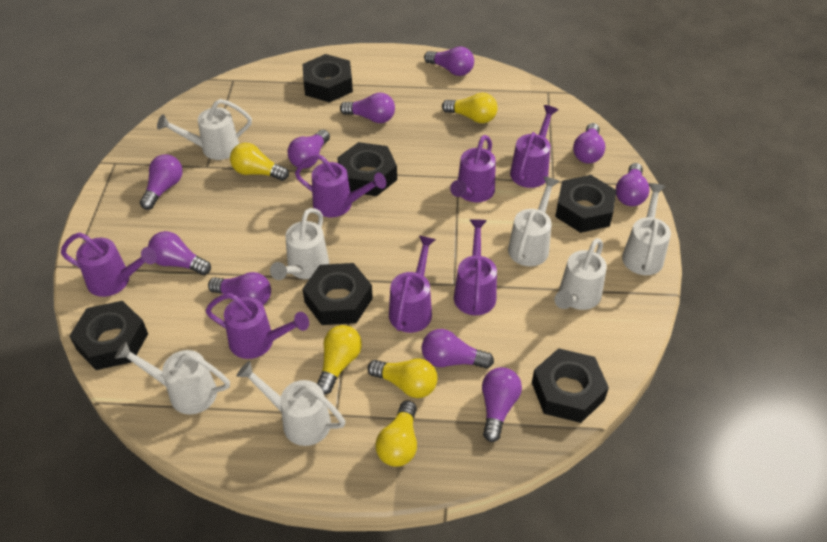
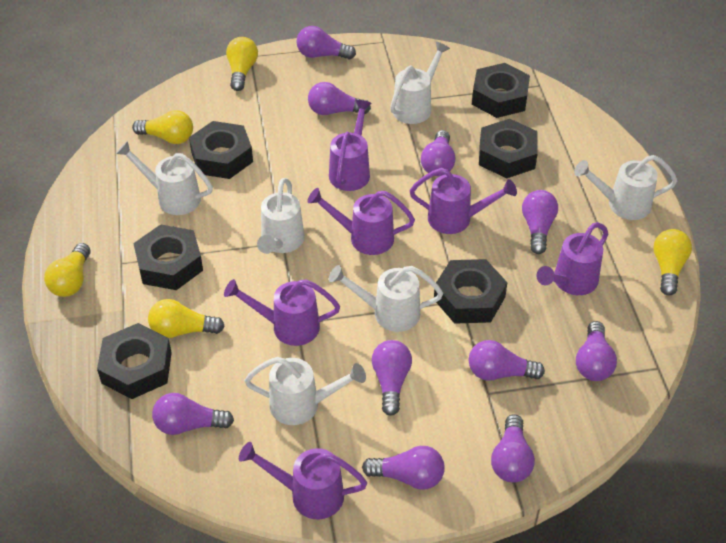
purple watering can: 7 -> 6
white watering can: 7 -> 6

